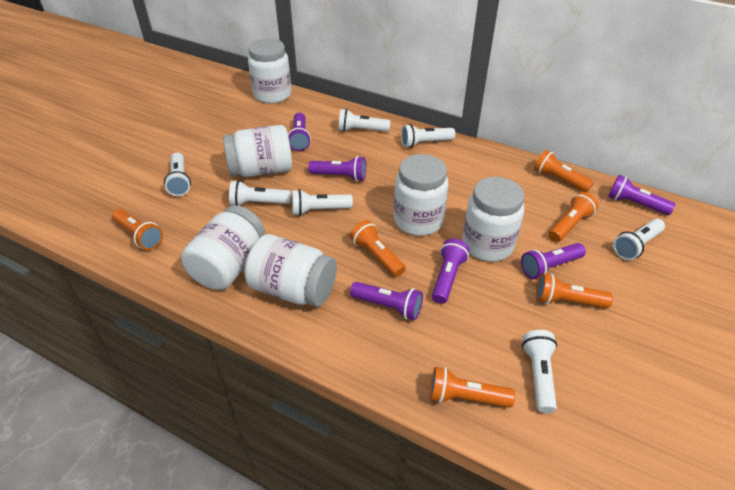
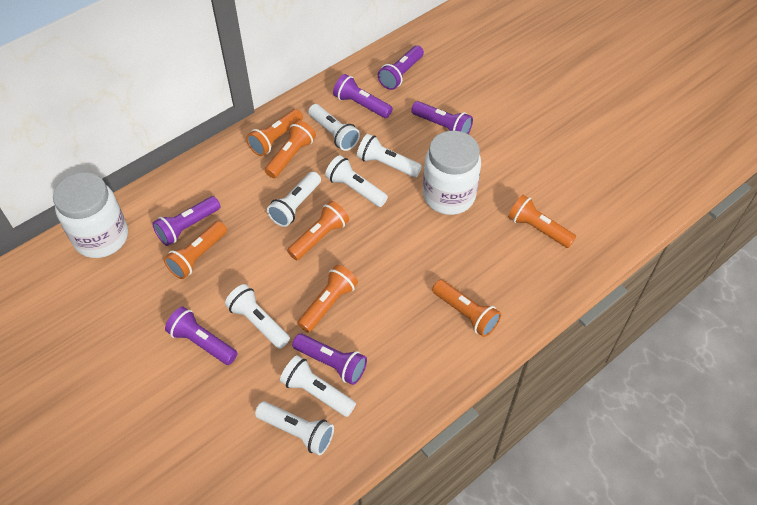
orange flashlight: 6 -> 7
white jar: 6 -> 2

